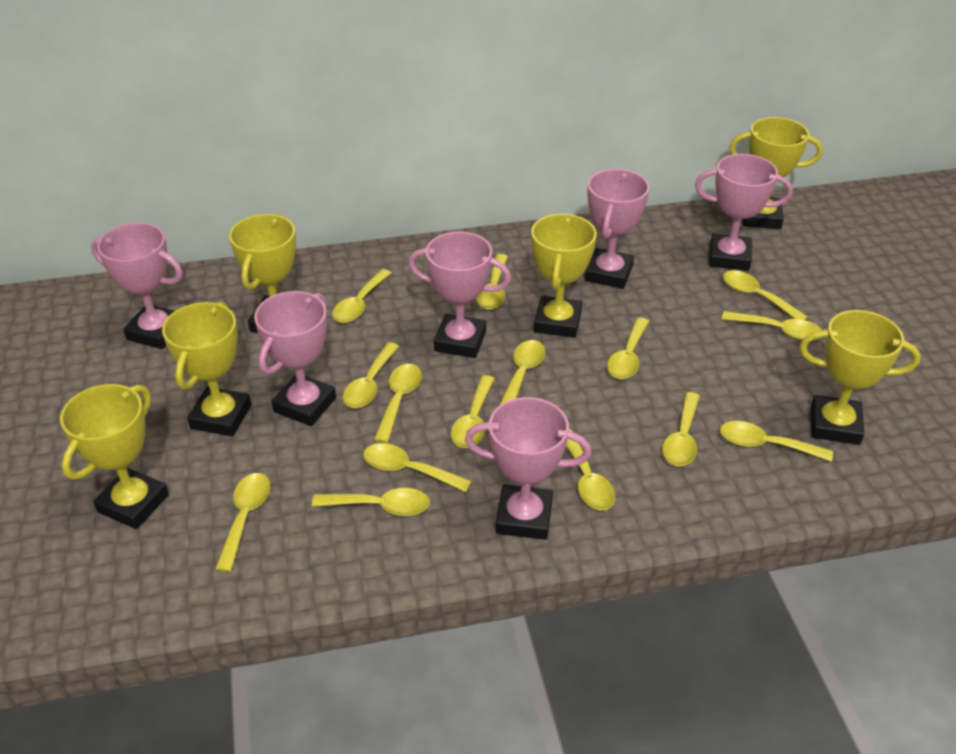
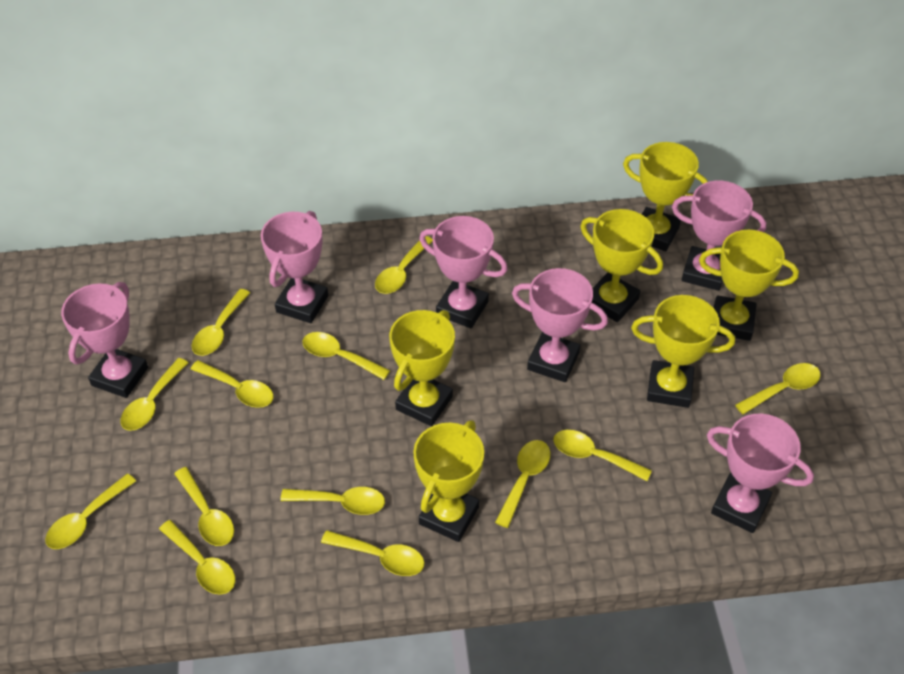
yellow spoon: 15 -> 13

